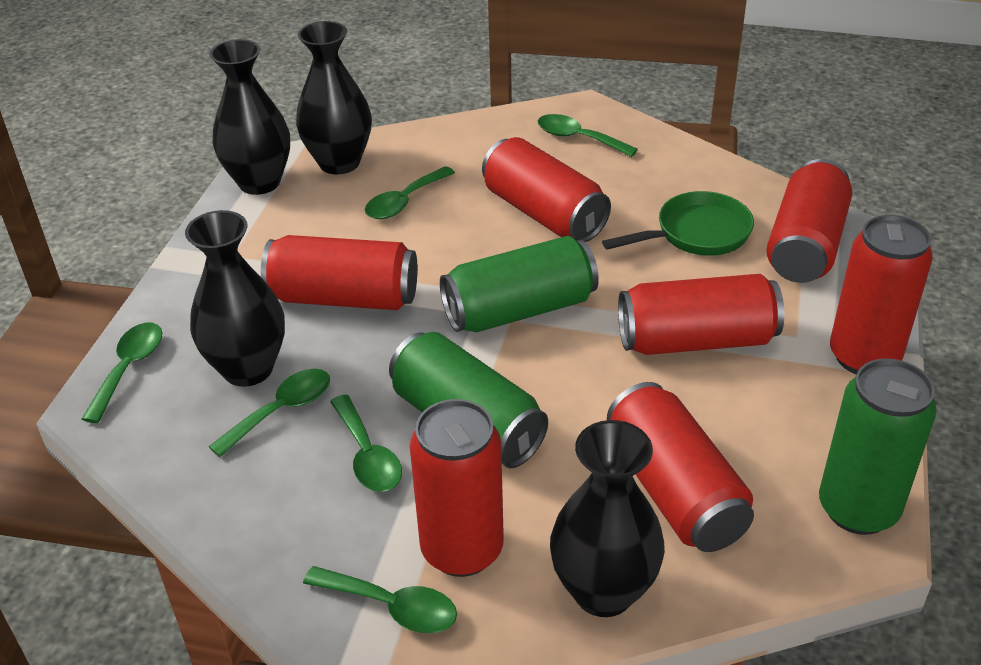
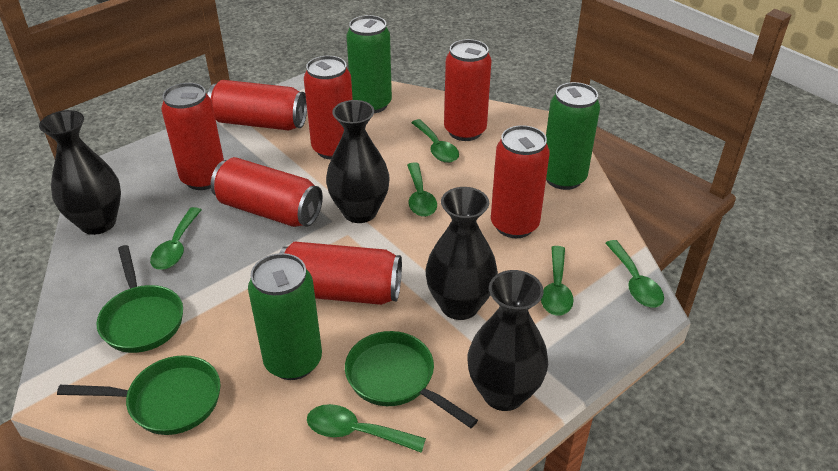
green pan: 1 -> 3

